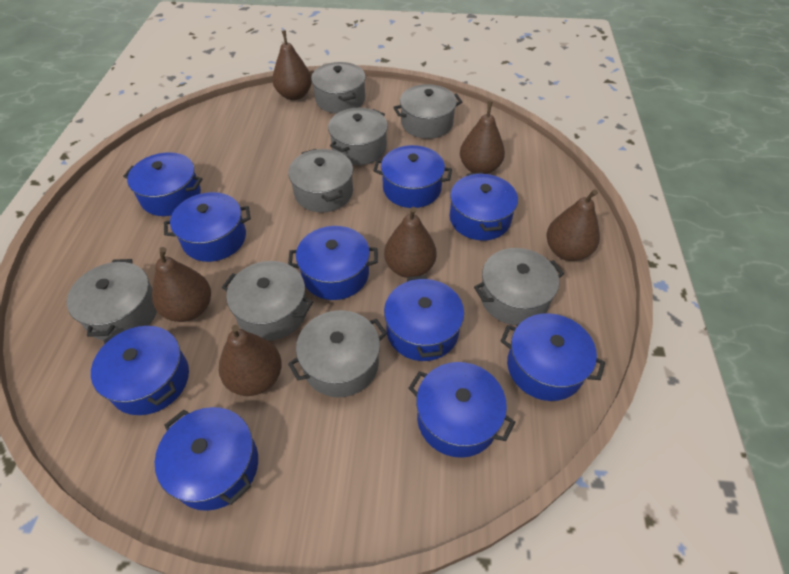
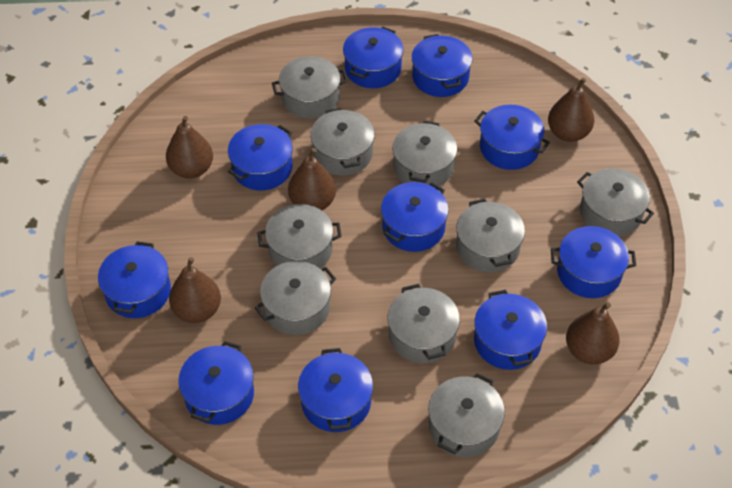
brown pear: 6 -> 5
grey pot: 8 -> 9

